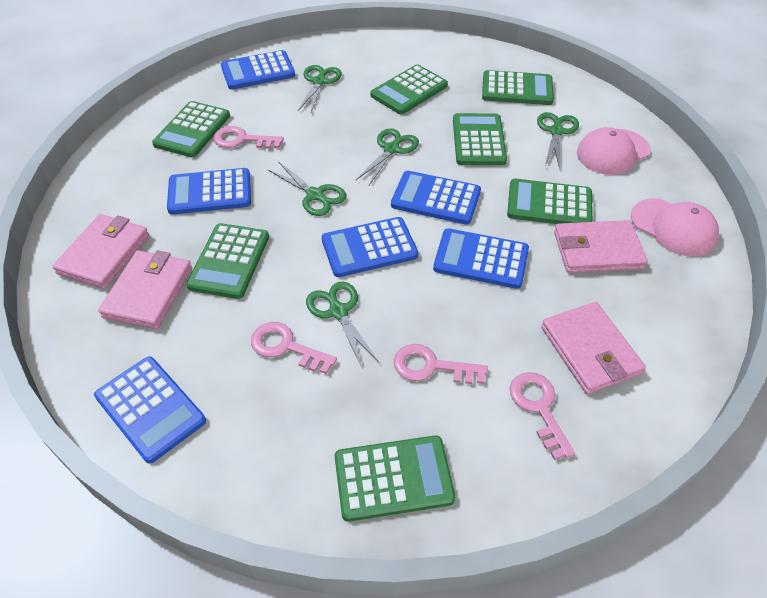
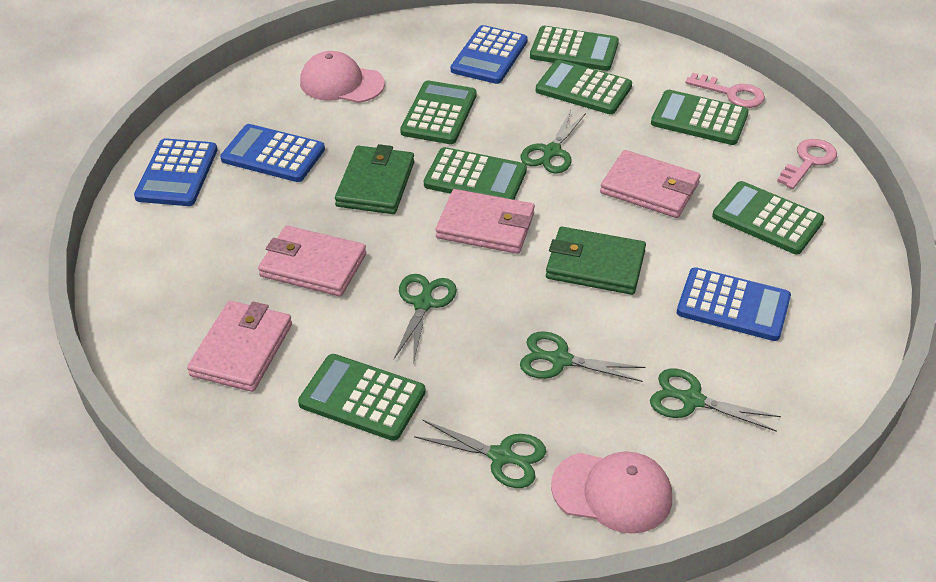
blue calculator: 6 -> 4
green wallet: 0 -> 2
pink key: 4 -> 2

